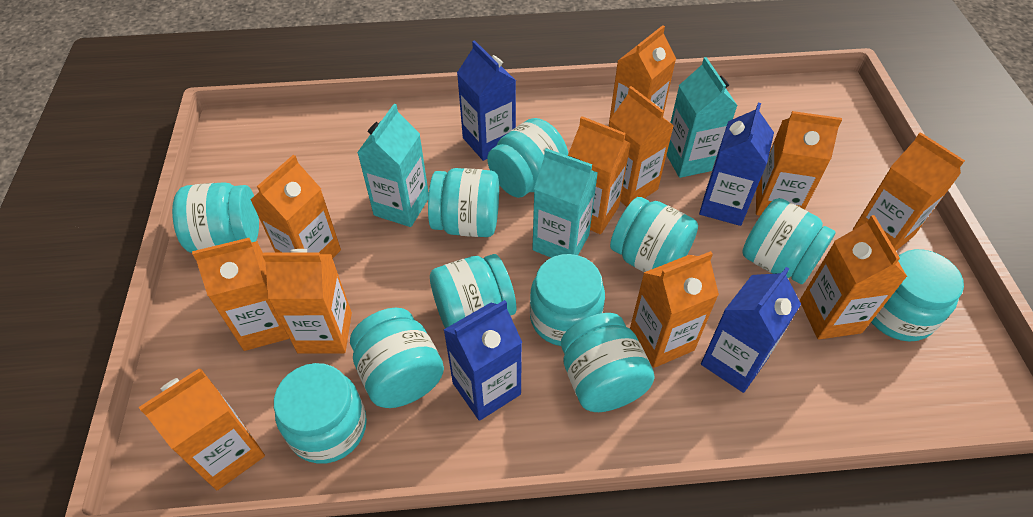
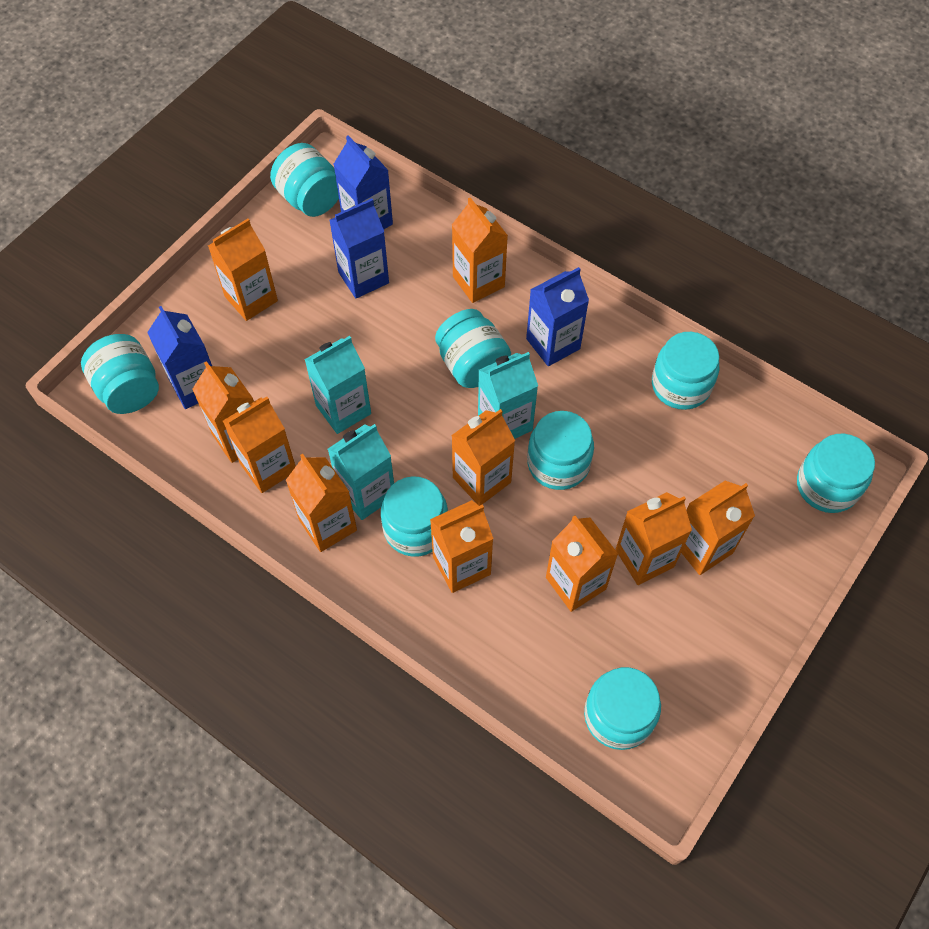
orange carton: 11 -> 10
turquoise jar: 11 -> 8

